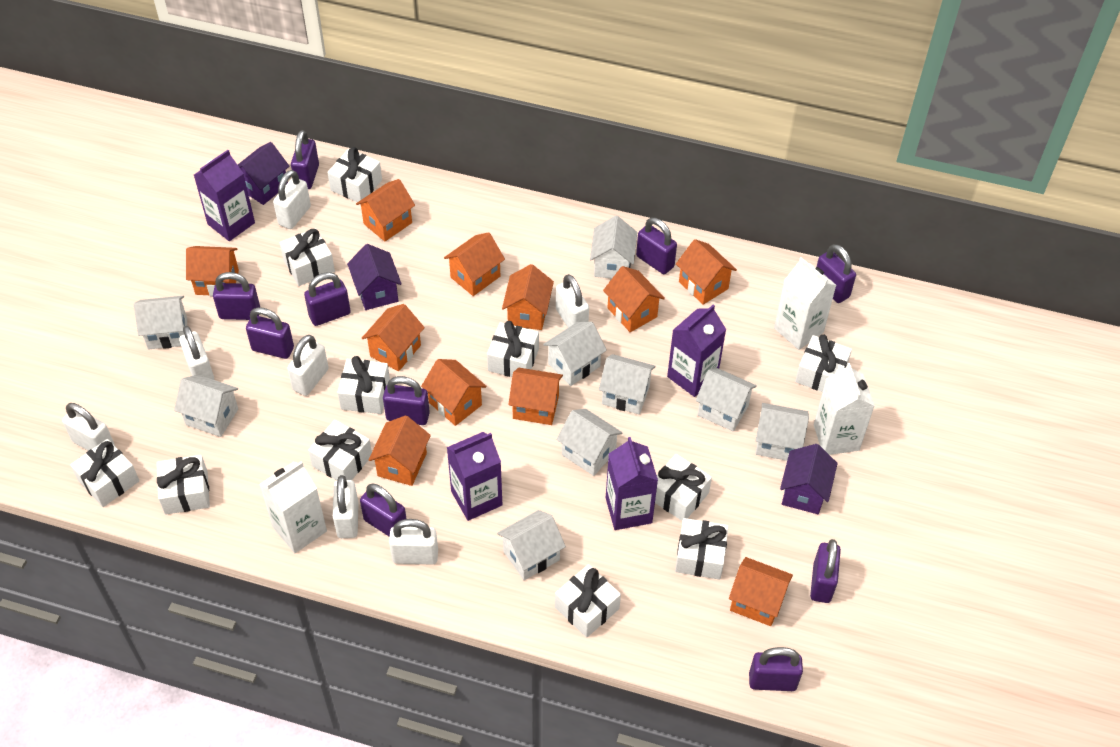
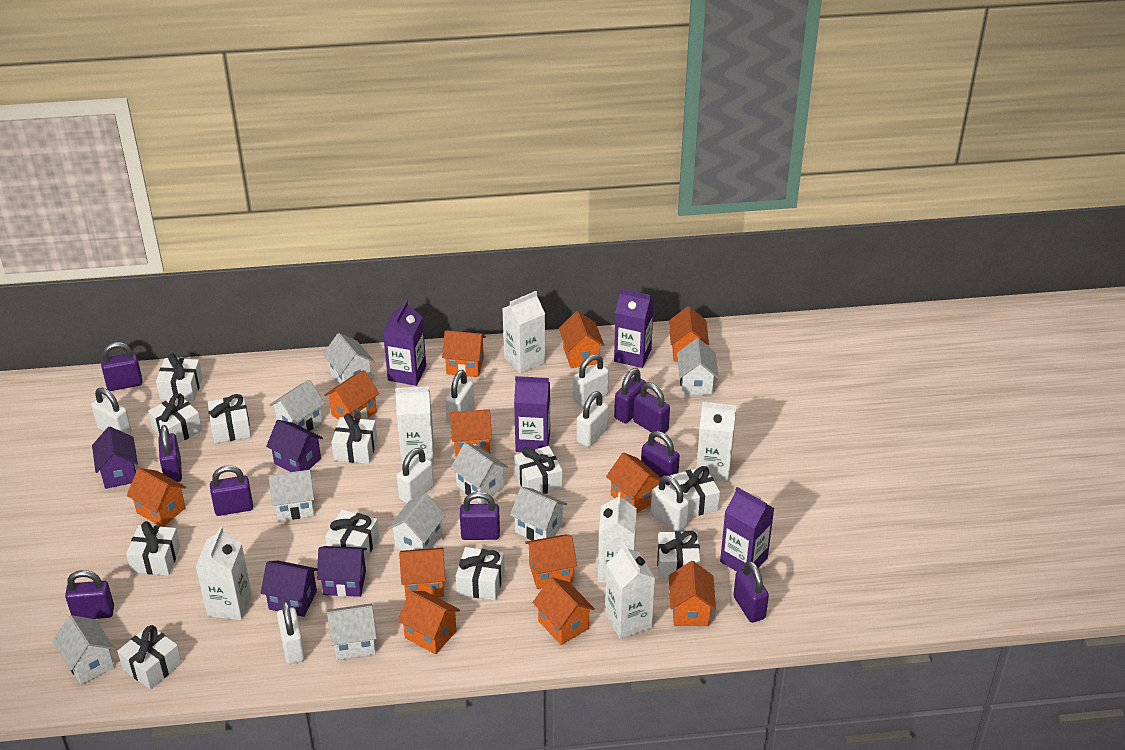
orange house: 11 -> 12
purple house: 3 -> 4
purple padlock: 10 -> 9
white carton: 3 -> 6

